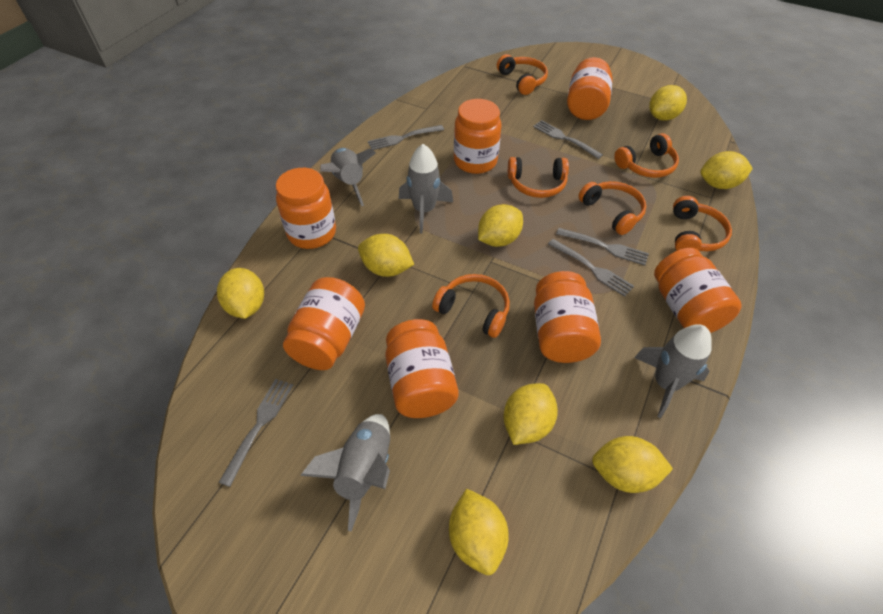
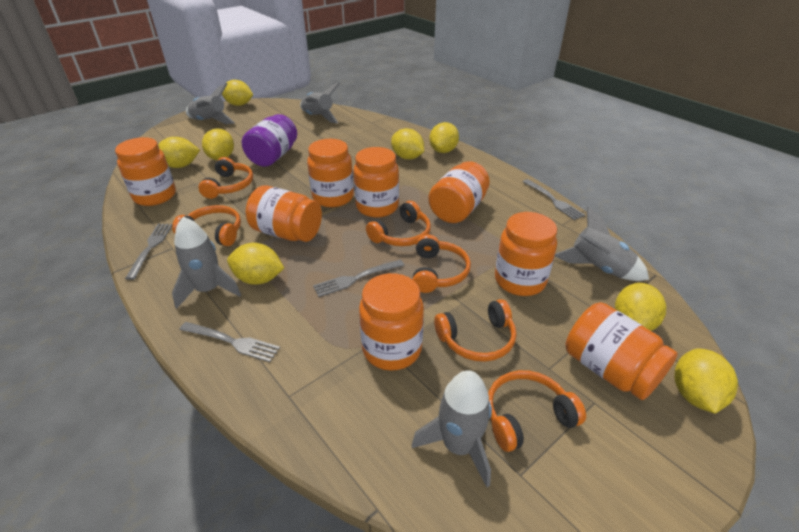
grey fork: 5 -> 4
grey rocket: 4 -> 5
orange jar: 7 -> 8
purple jar: 0 -> 1

